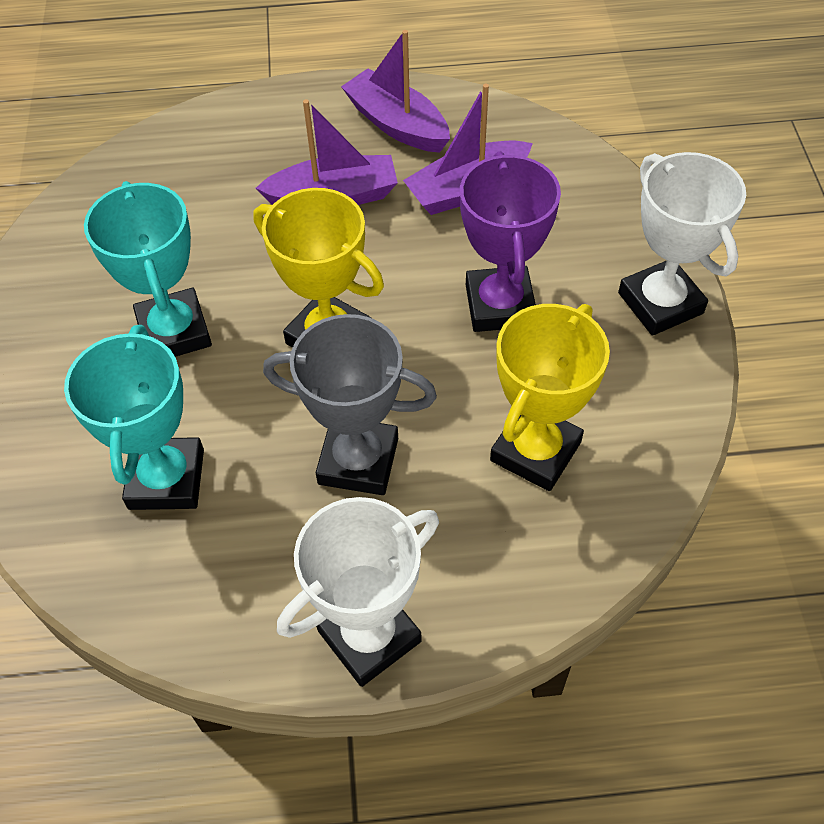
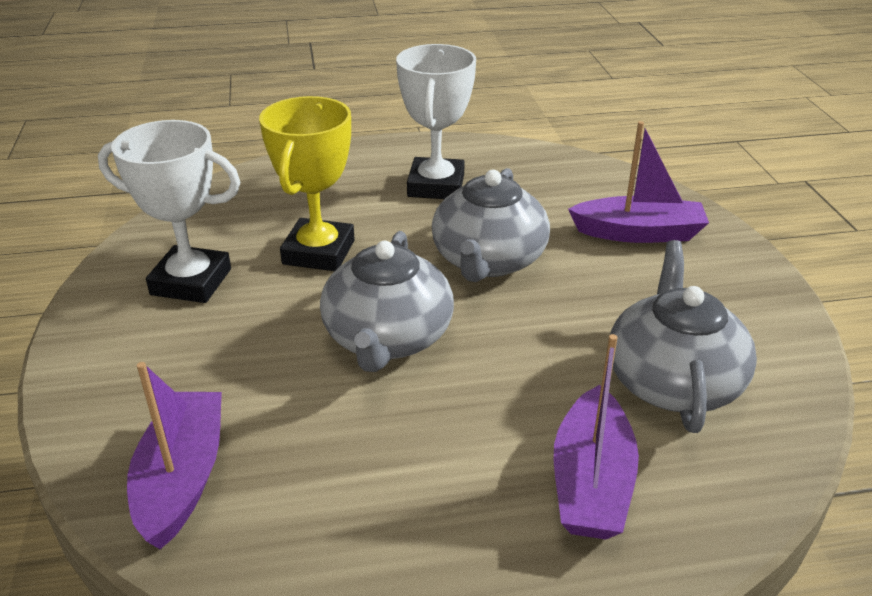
grey teapot: 0 -> 3
grey trophy: 1 -> 0
purple trophy: 1 -> 0
turquoise trophy: 2 -> 0
yellow trophy: 2 -> 1

